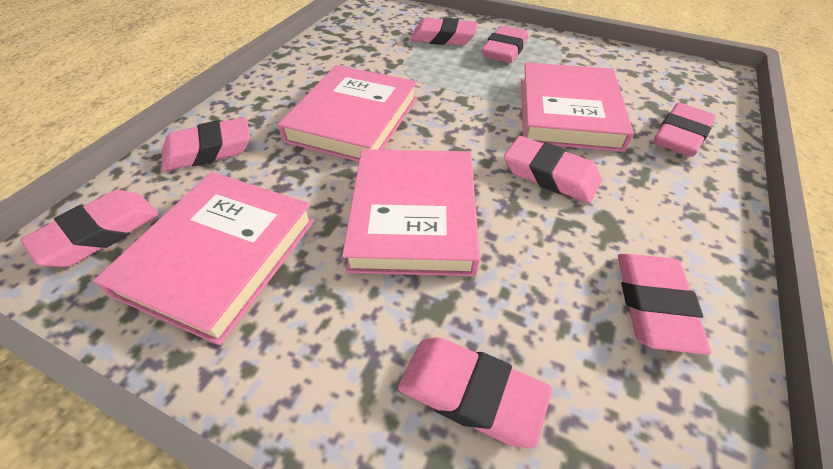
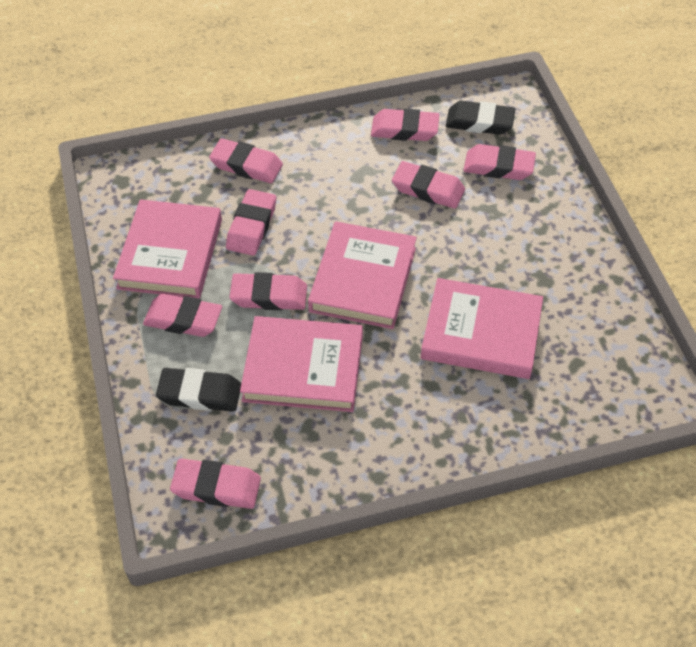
black eraser: 0 -> 2

